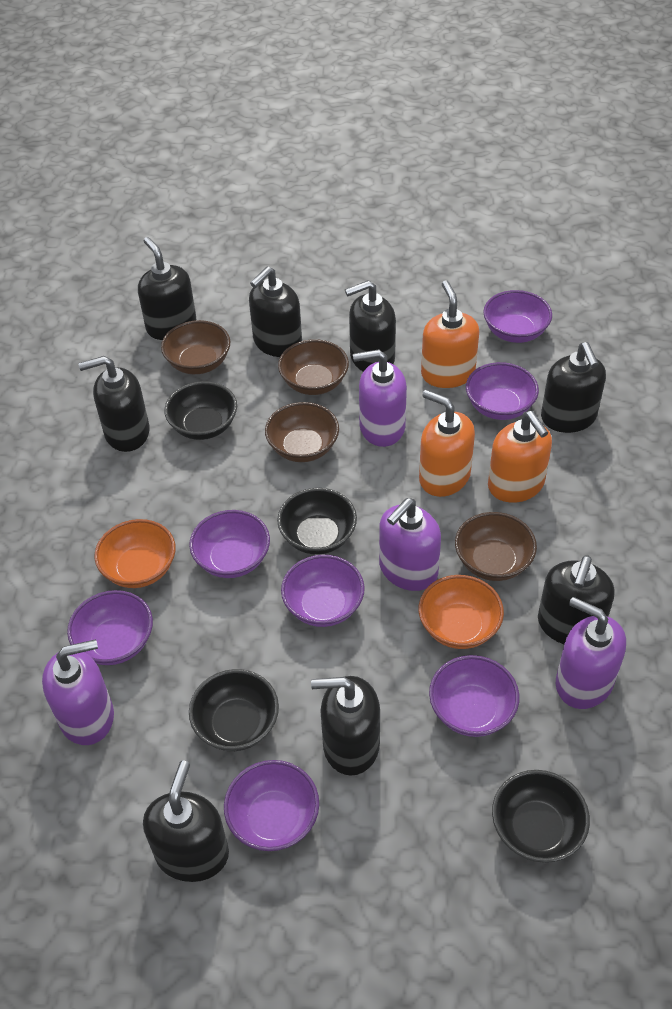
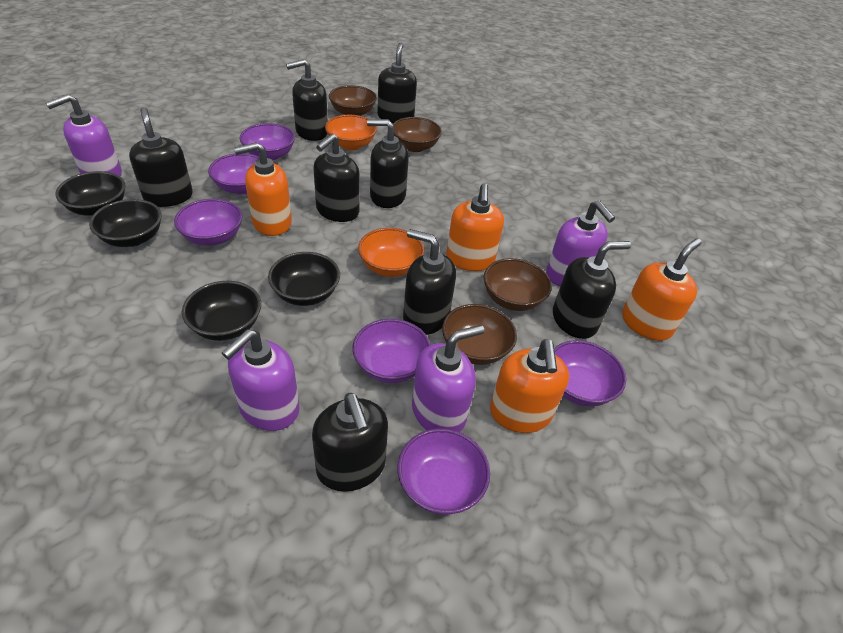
orange soap dispenser: 3 -> 4
purple bowl: 7 -> 6

